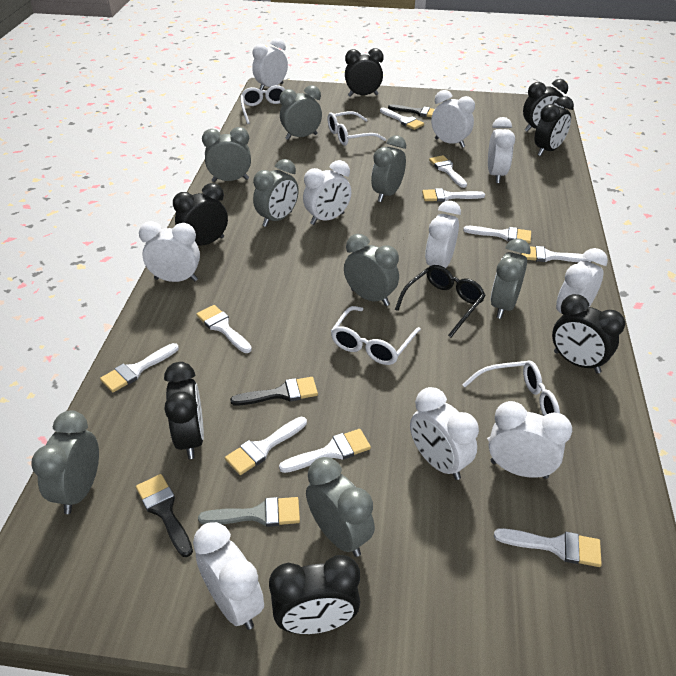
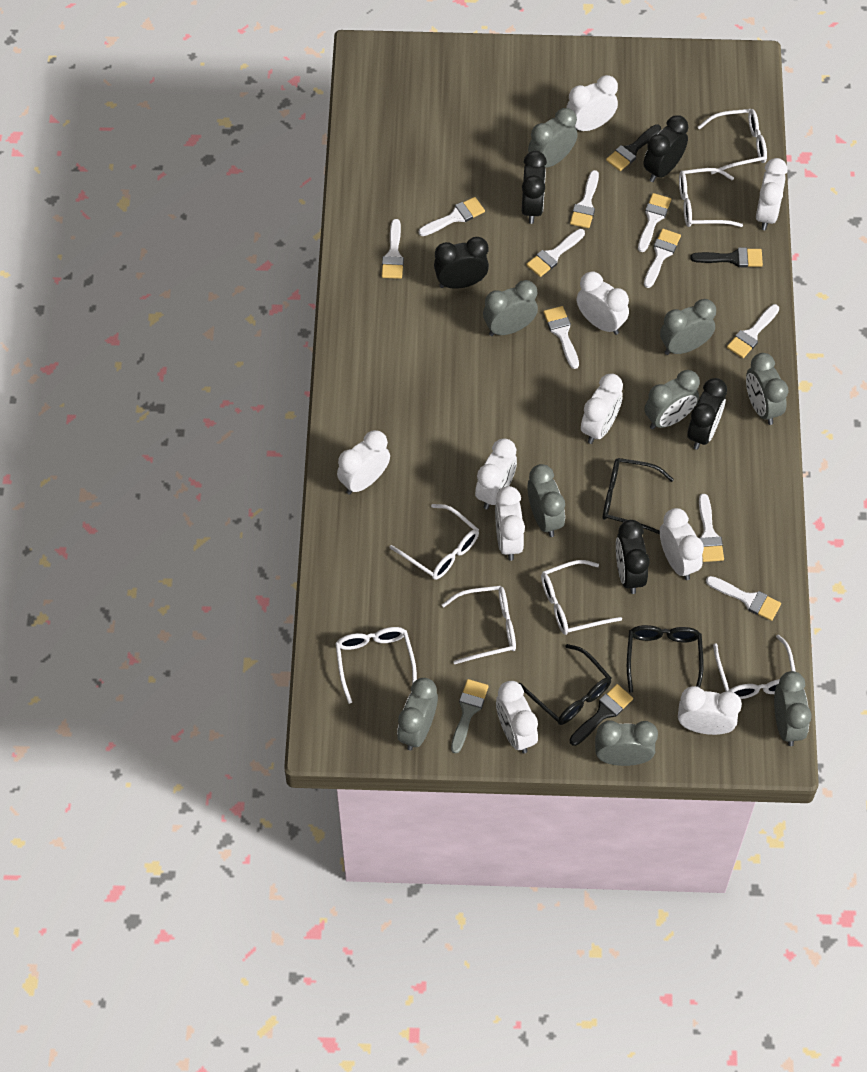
black clock: 7 -> 5
black glasses: 1 -> 3
grey clock: 8 -> 9
white glasses: 4 -> 7

